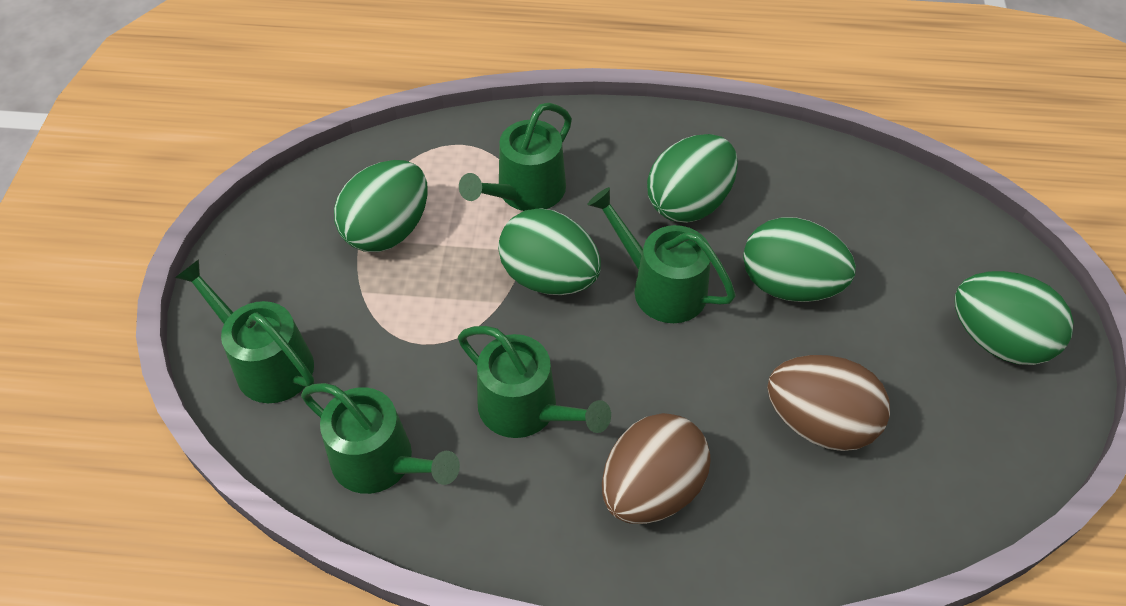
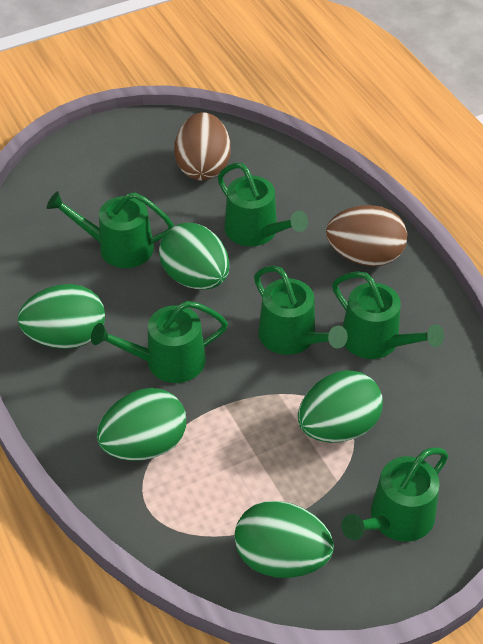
green watering can: 5 -> 6

